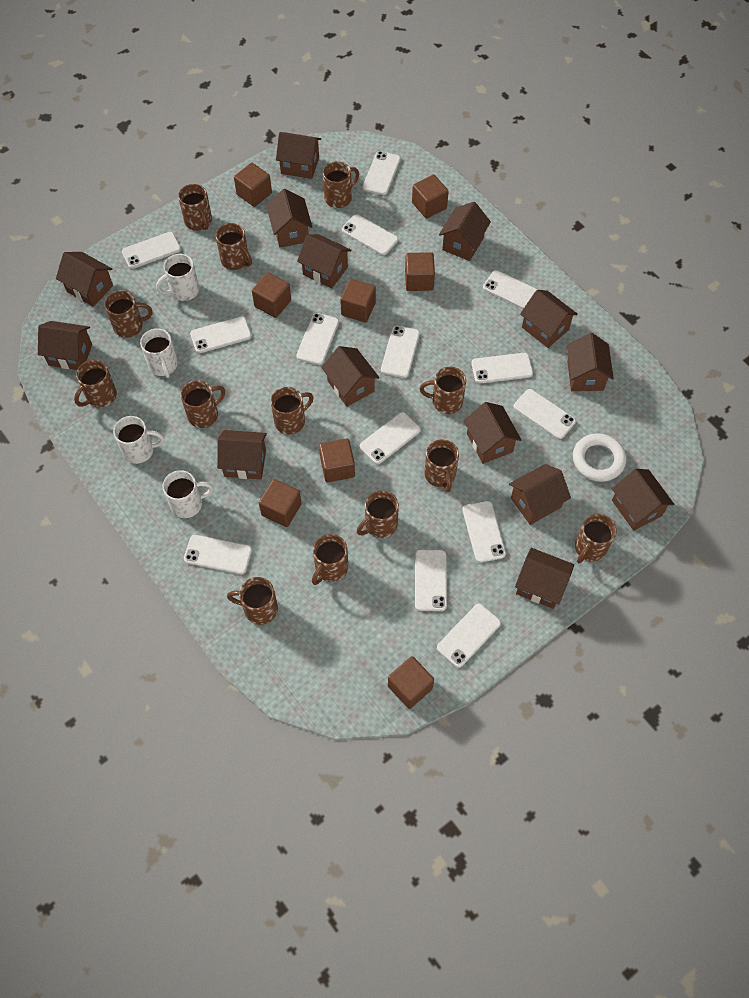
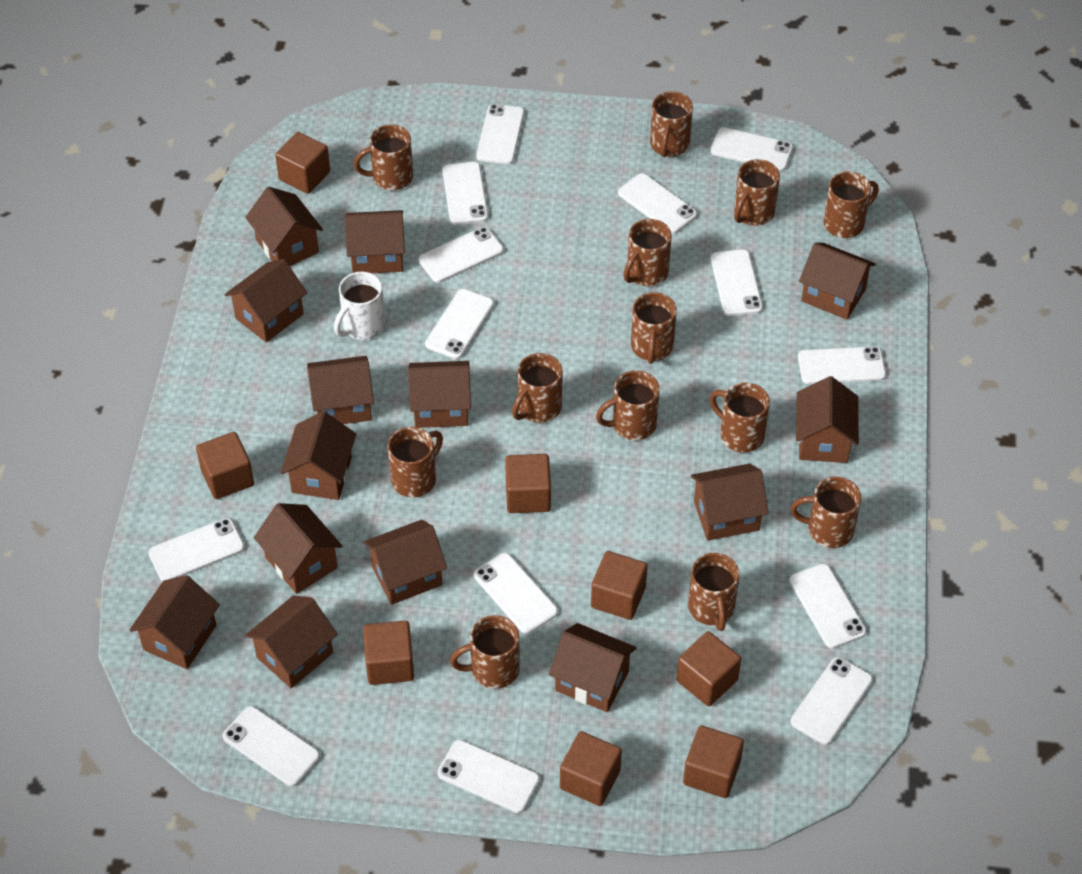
white mug: 4 -> 1
white ring: 1 -> 0

